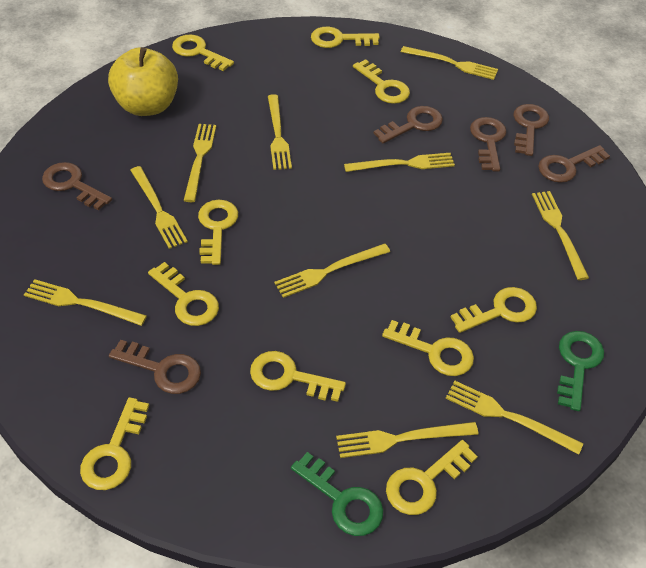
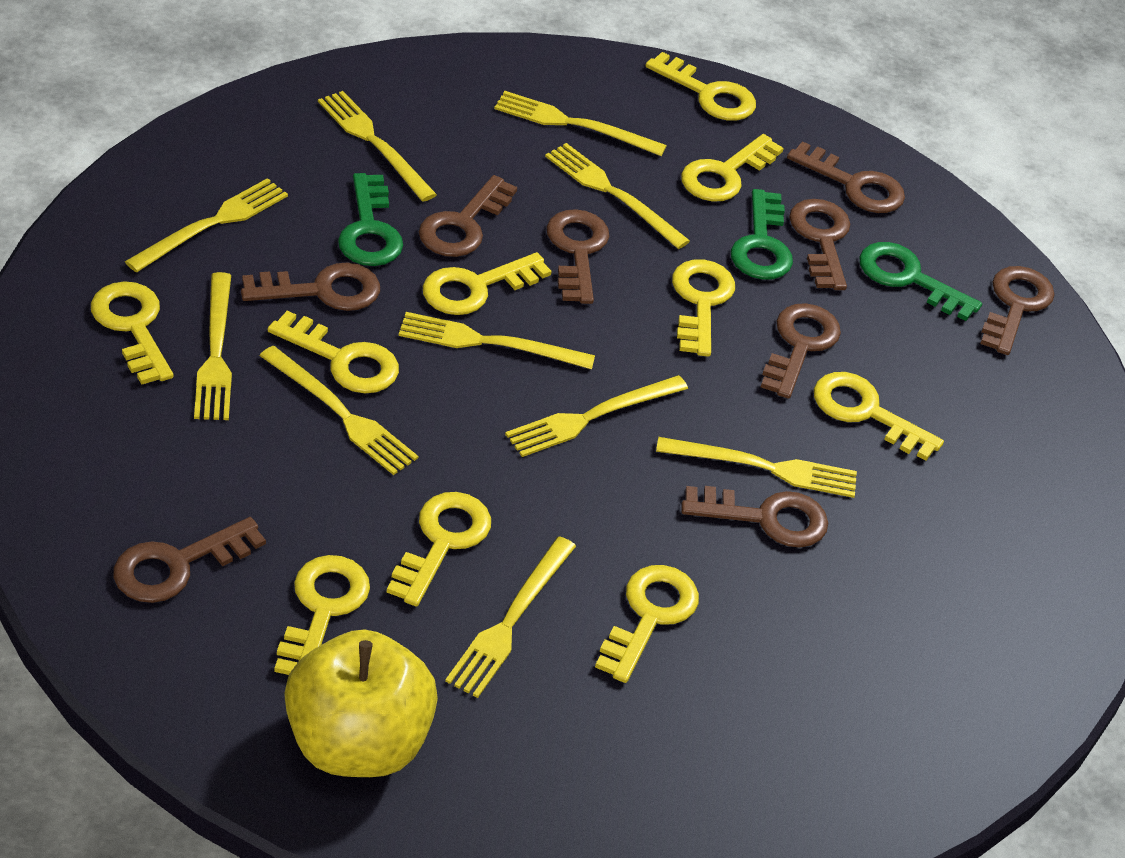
brown key: 6 -> 9
green key: 2 -> 3

